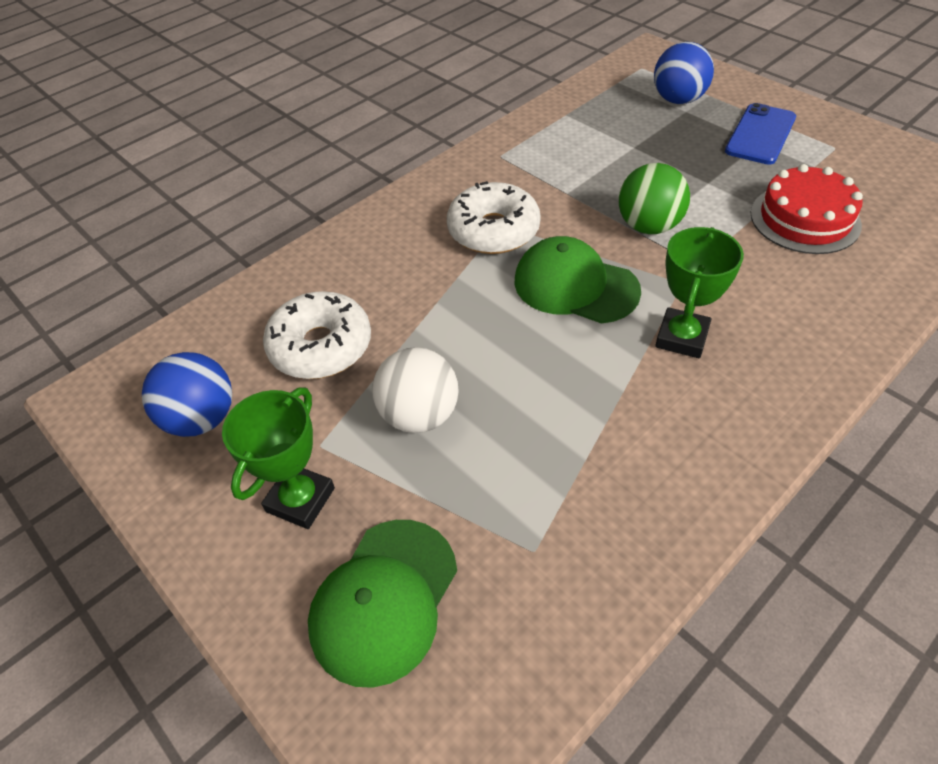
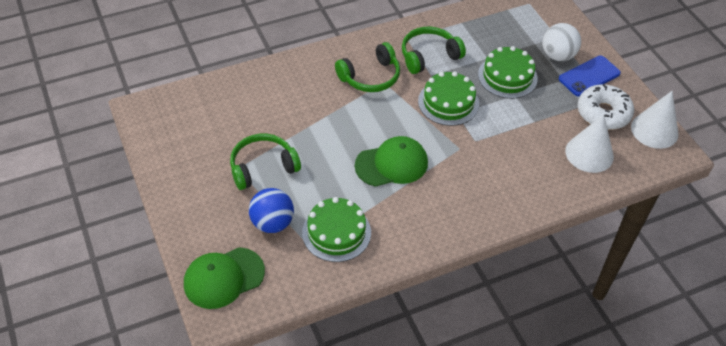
blue ball: 2 -> 1
green ball: 1 -> 0
green cake: 0 -> 3
green headphones: 0 -> 3
green trophy: 2 -> 0
red cake: 1 -> 0
white cone: 0 -> 2
white donut: 2 -> 1

